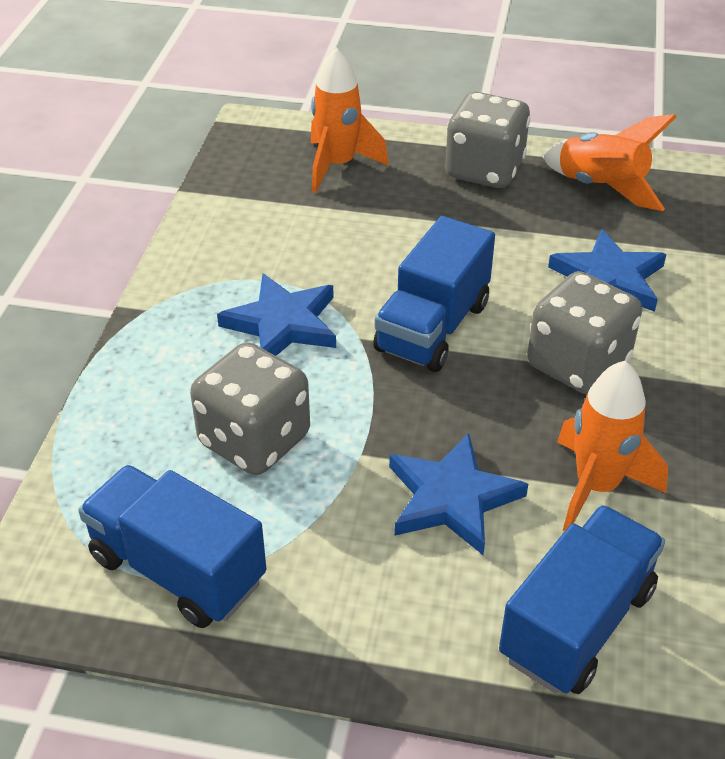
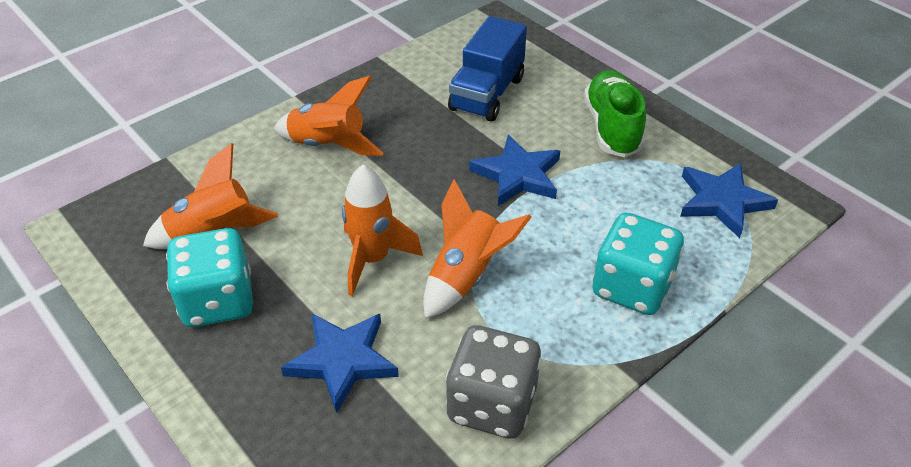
blue truck: 3 -> 1
green shoe: 0 -> 1
grey dice: 3 -> 1
orange rocket: 3 -> 4
turquoise dice: 0 -> 2

